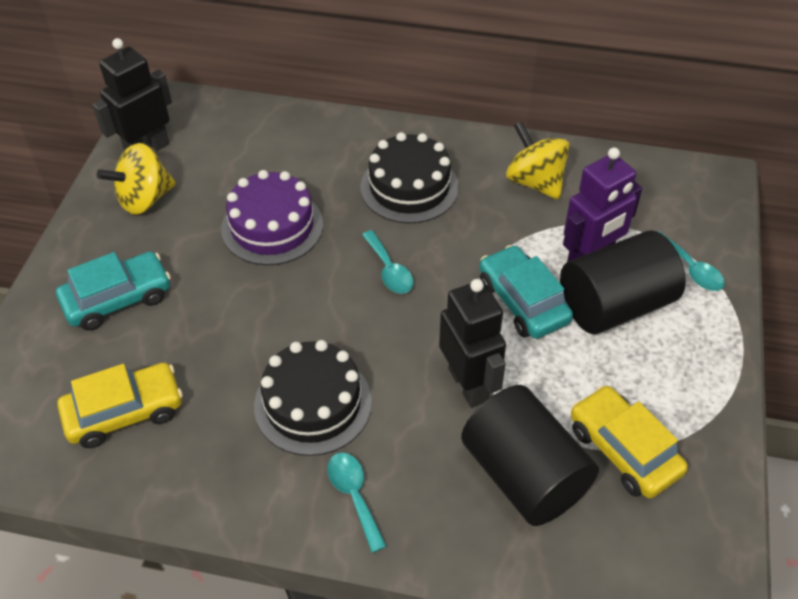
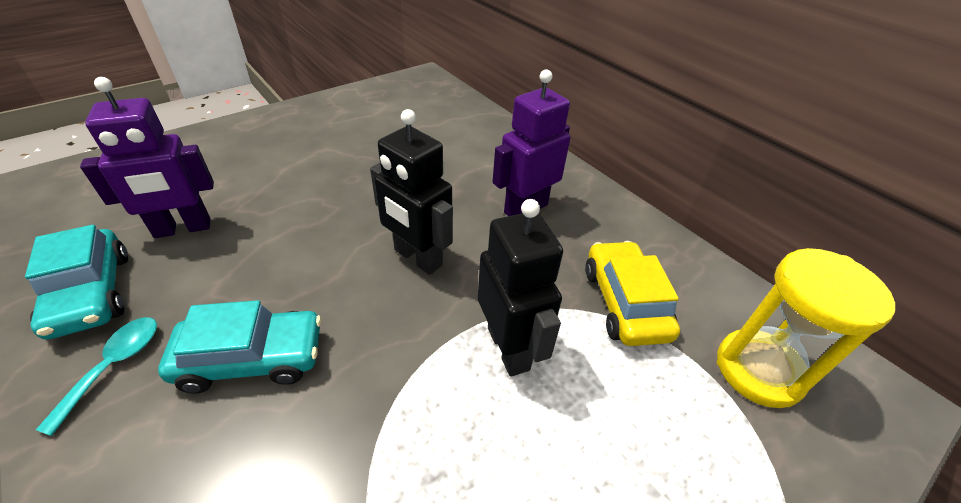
black cake: 2 -> 0
black cylinder: 2 -> 0
purple cake: 1 -> 0
purple robot: 1 -> 2
turquoise spoon: 3 -> 1
yellow car: 2 -> 1
yellow hourglass: 0 -> 1
yellow spinning top: 2 -> 0

